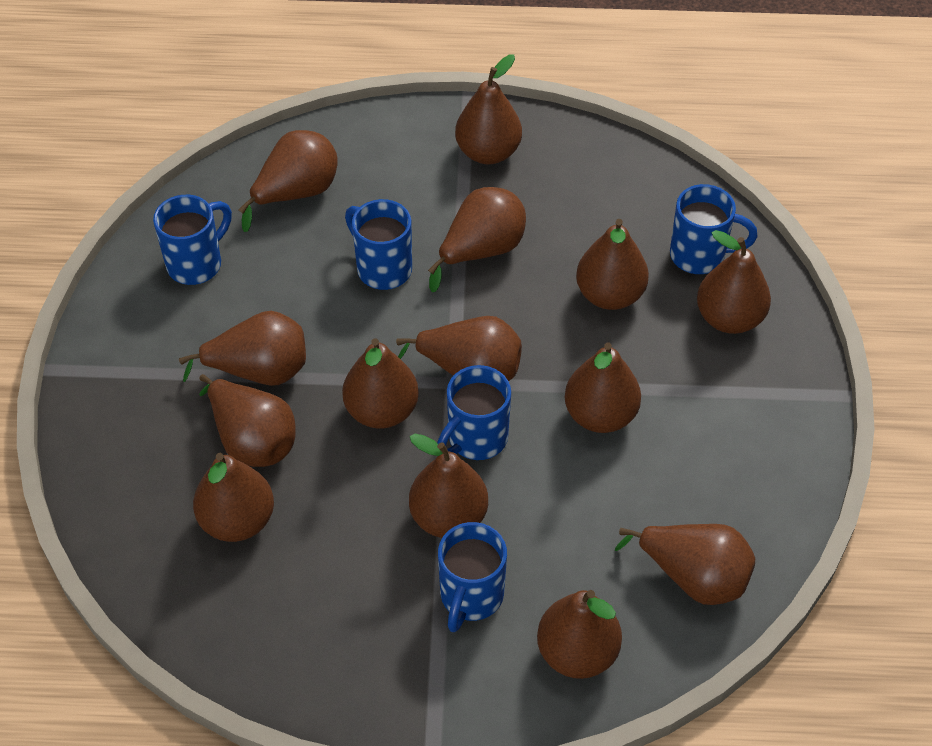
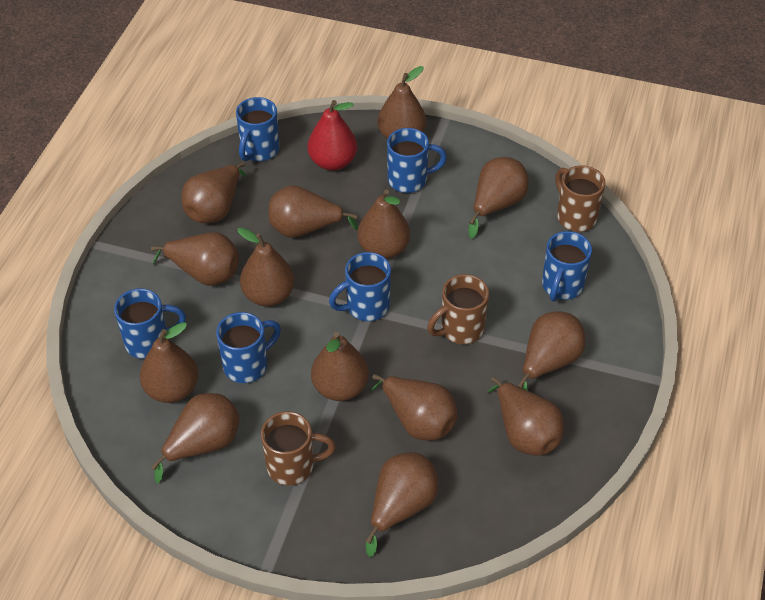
blue mug: 5 -> 6
brown mug: 0 -> 3
red pear: 0 -> 1

